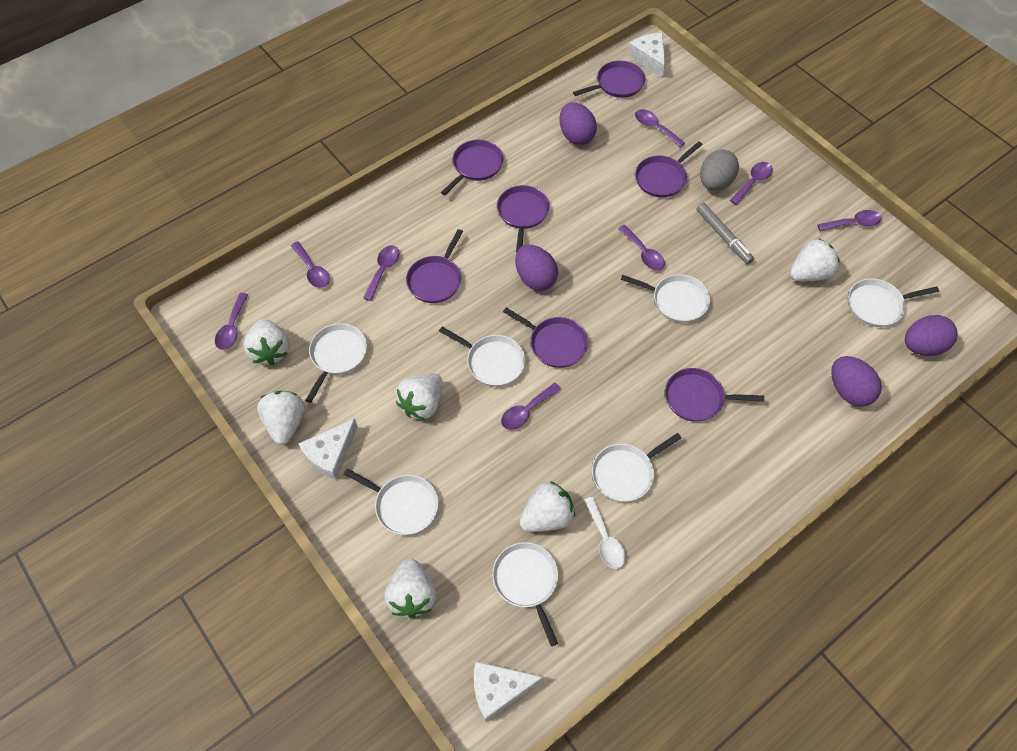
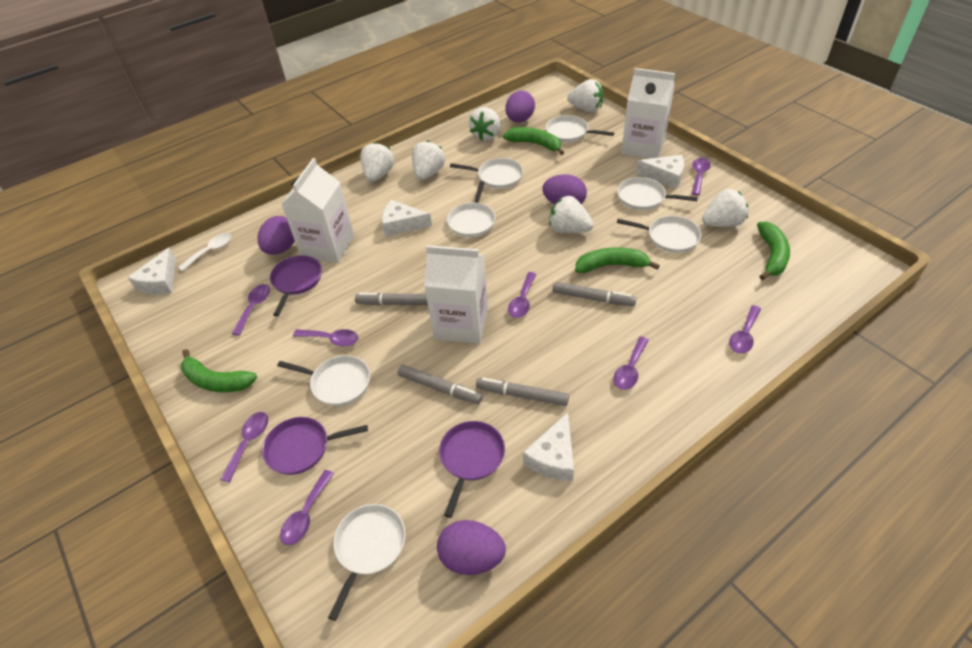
green banana: 0 -> 4
grey egg: 1 -> 0
grey marker: 1 -> 4
purple pan: 7 -> 3
white carton: 0 -> 3
white cheese: 3 -> 4

